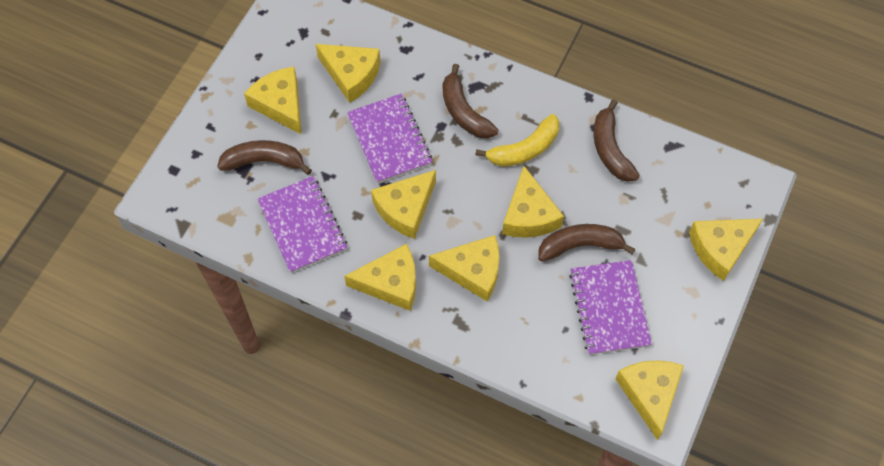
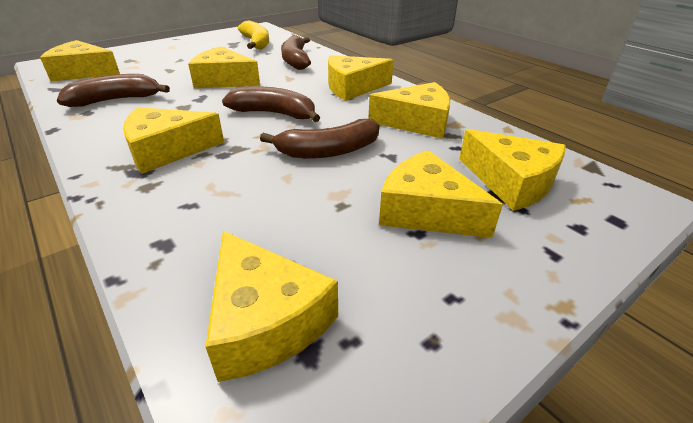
purple notebook: 3 -> 0

